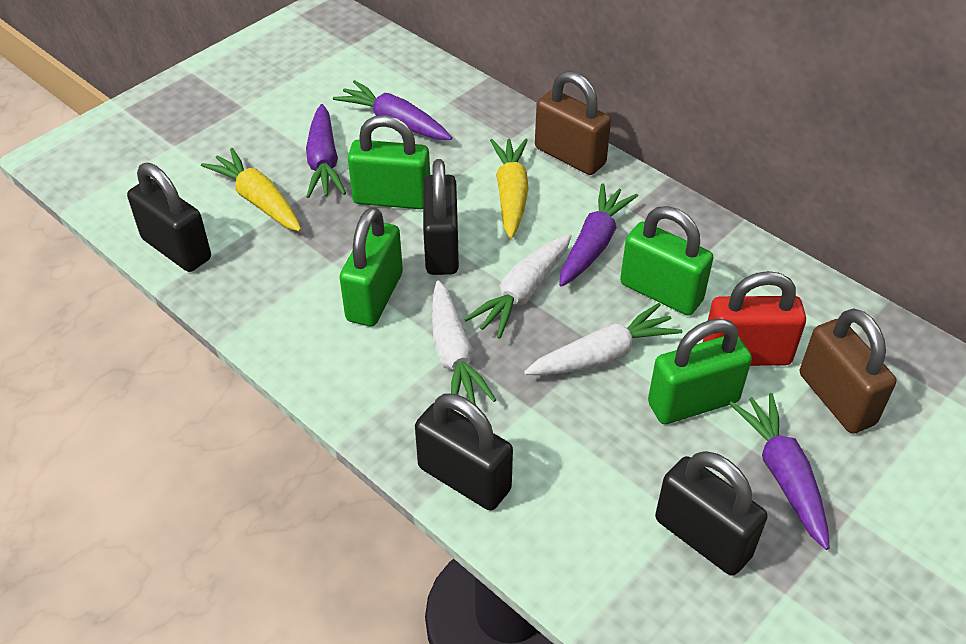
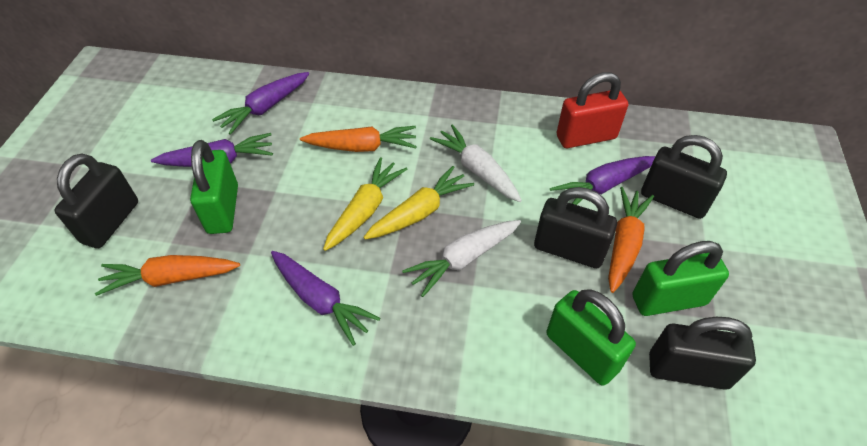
brown padlock: 2 -> 0
green padlock: 4 -> 3
orange carrot: 0 -> 3
white carrot: 3 -> 2

